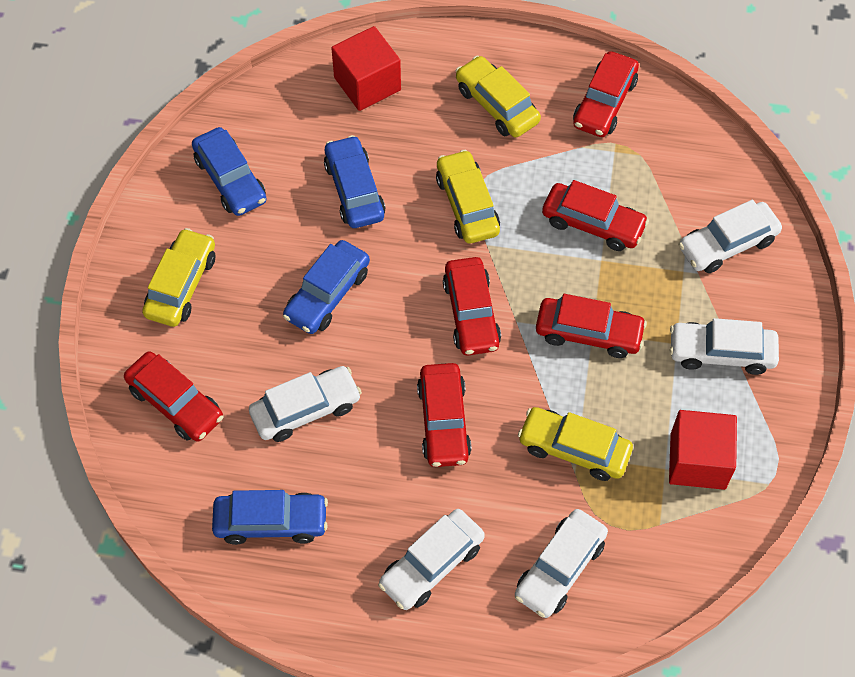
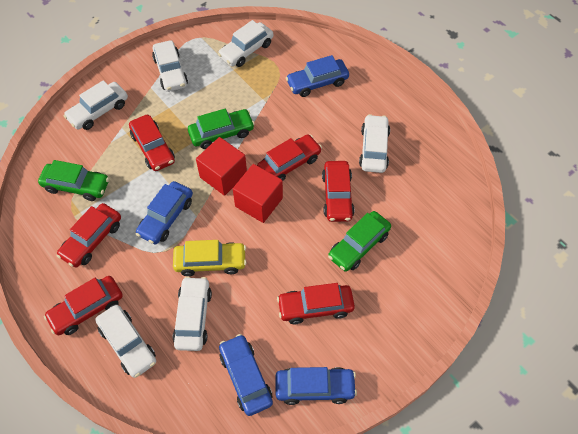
green car: 0 -> 3
white car: 5 -> 6
yellow car: 4 -> 1

